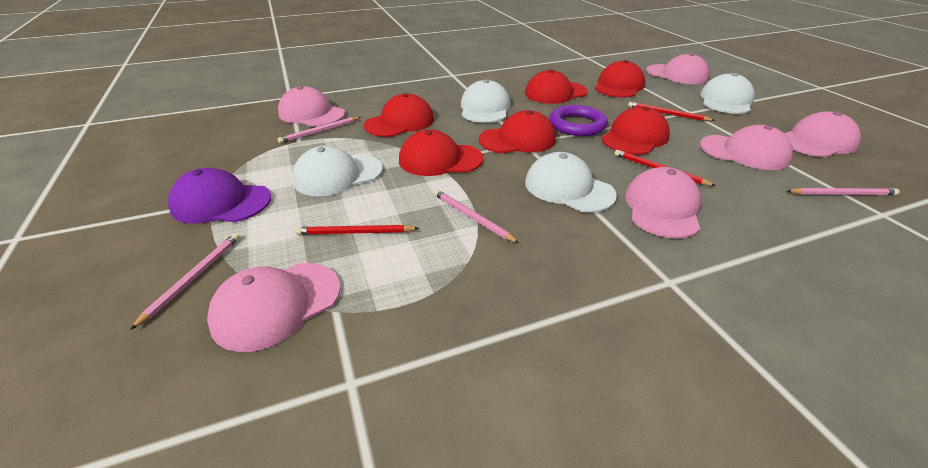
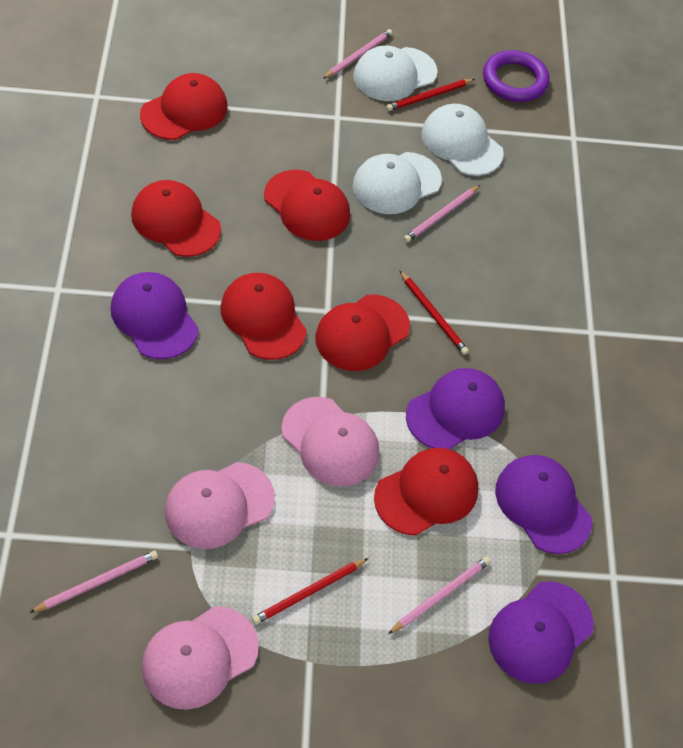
pink cap: 6 -> 3
purple cap: 1 -> 4
white cap: 4 -> 3

